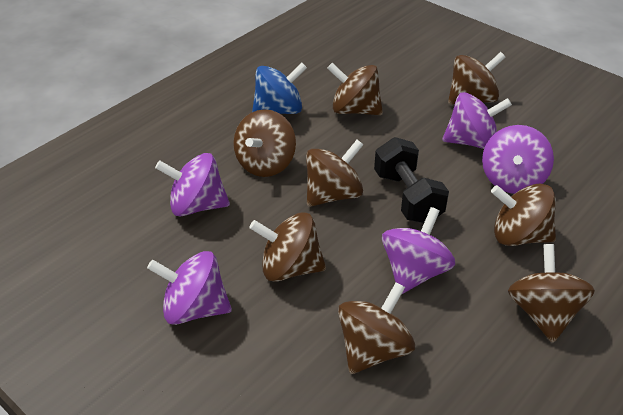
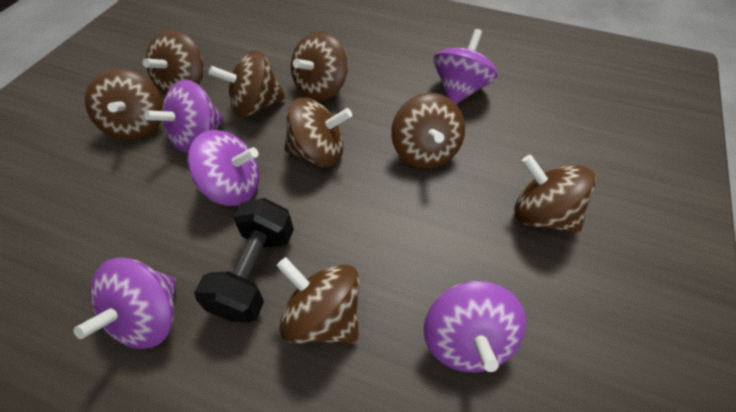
blue spinning top: 1 -> 0

